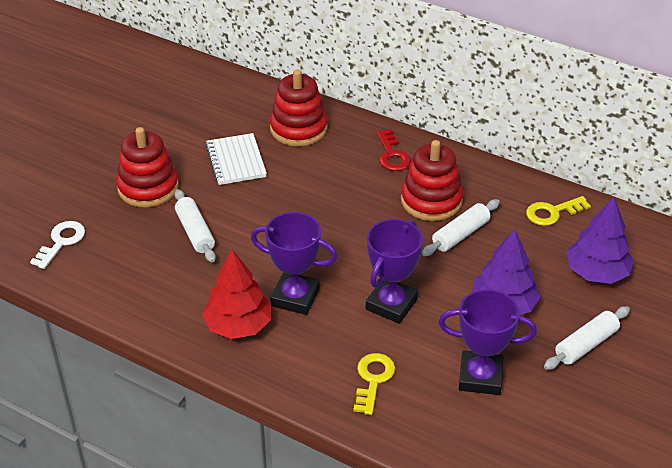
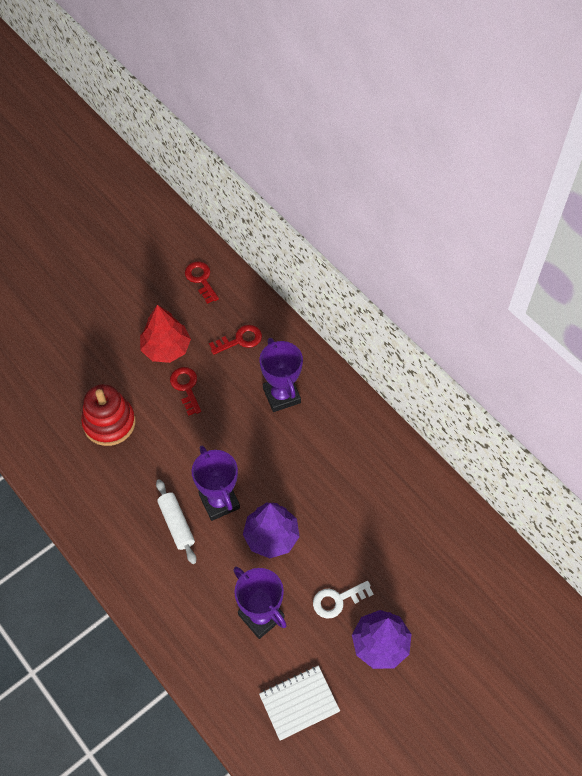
red key: 1 -> 3
red stacking toy: 3 -> 1
white rolling pin: 3 -> 1
yellow key: 2 -> 0

